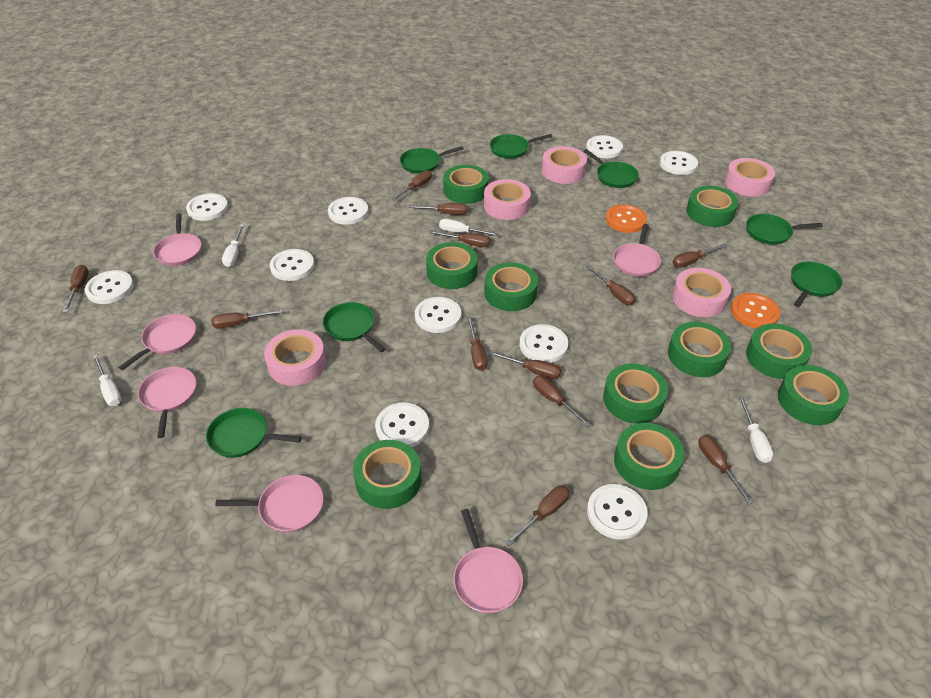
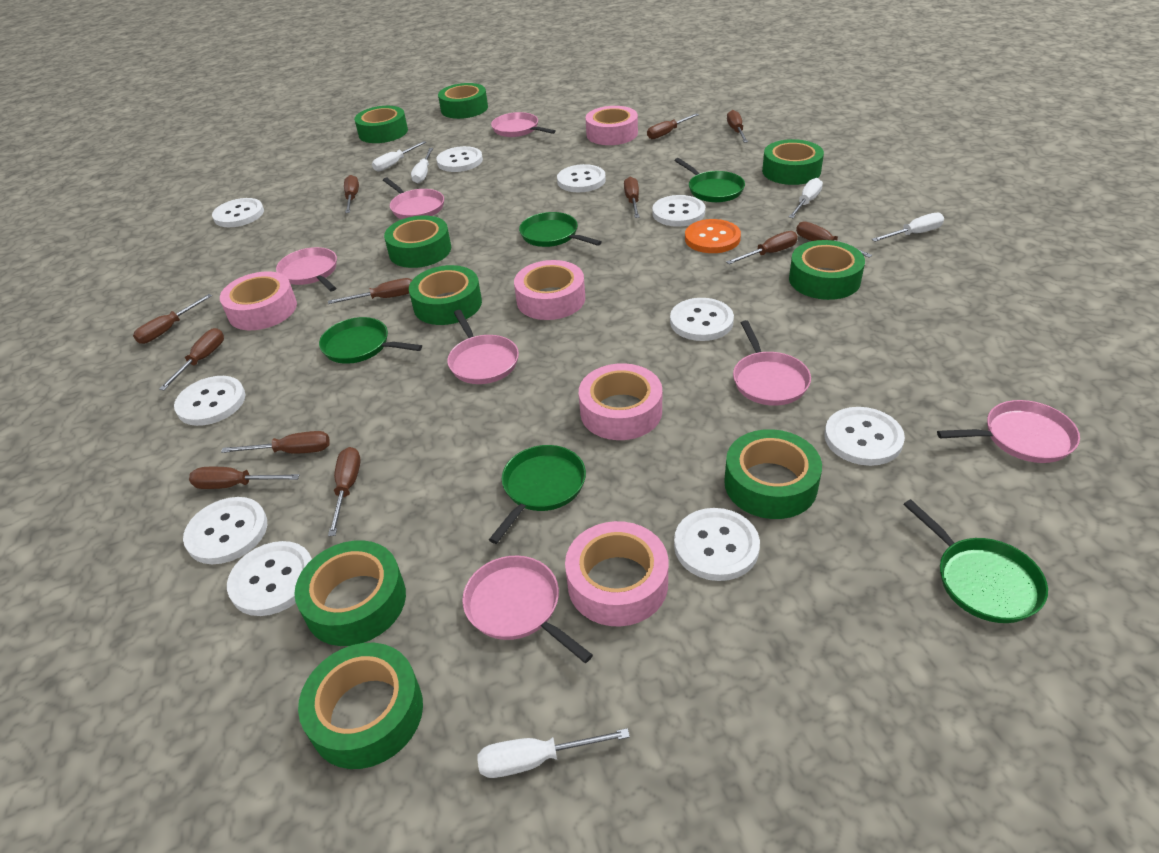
green pan: 7 -> 5
green tape: 10 -> 9
orange button: 2 -> 1
pink pan: 6 -> 7
white screwdriver: 4 -> 5

